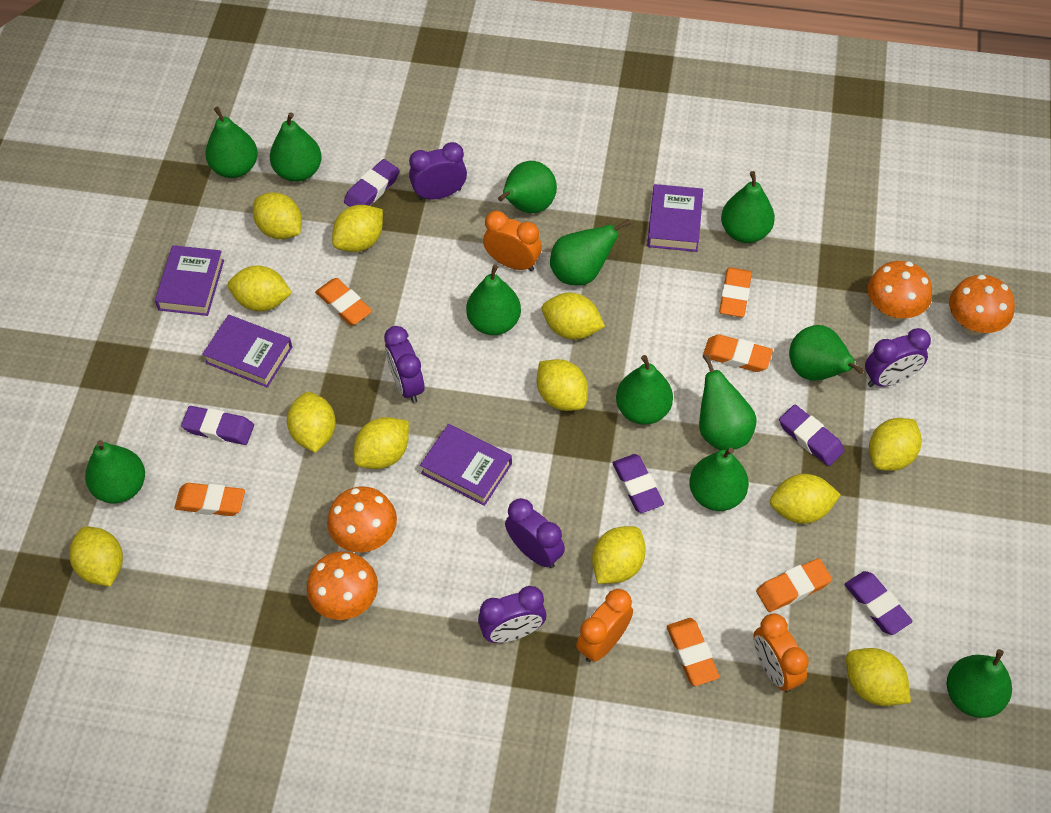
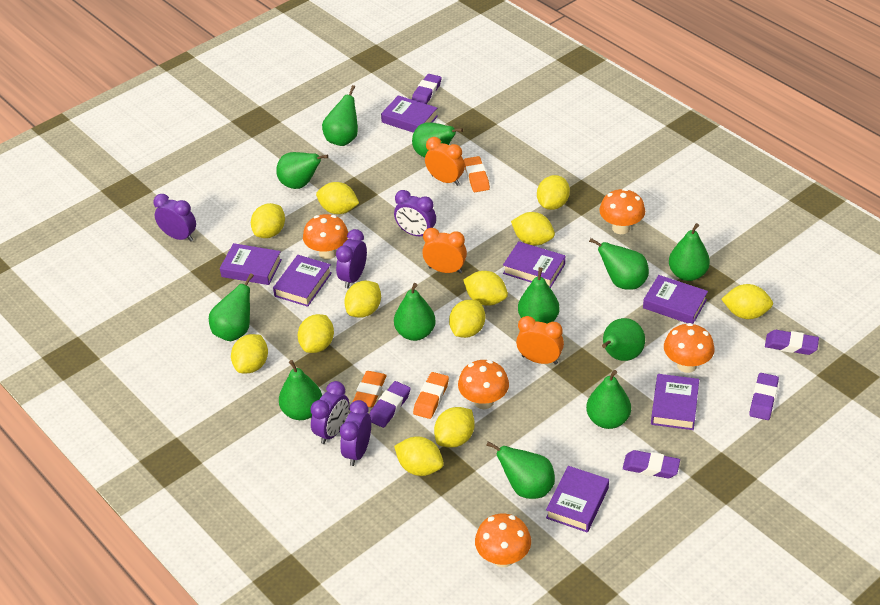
orange eraser: 6 -> 3
orange mushroom: 4 -> 5
purple book: 4 -> 7

